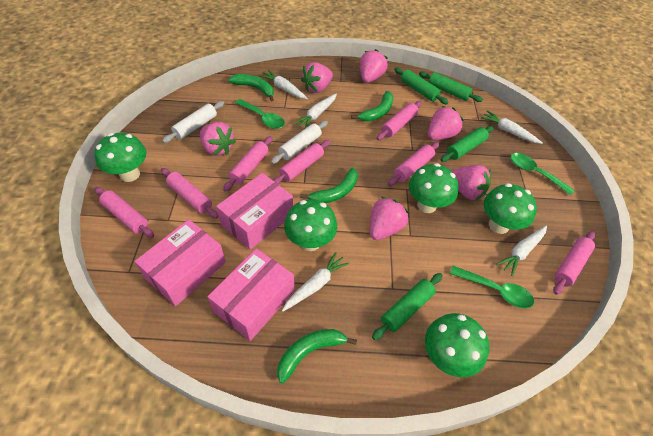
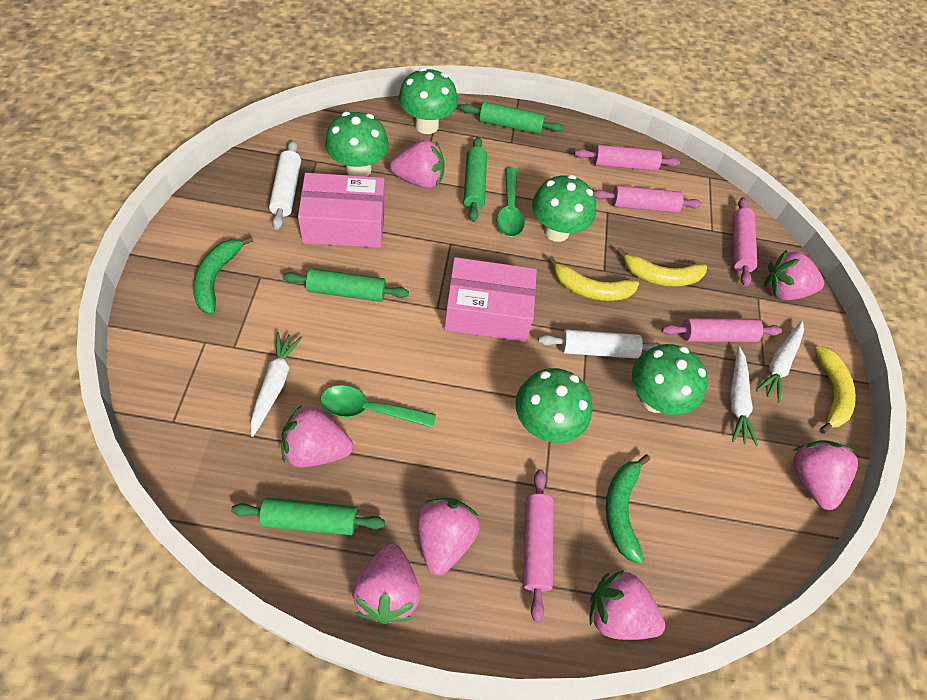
green banana: 4 -> 2
green spoon: 3 -> 2
pink box: 3 -> 2
pink rolling pin: 7 -> 5
pink strawberry: 6 -> 7
white carrot: 5 -> 3
yellow banana: 0 -> 3

